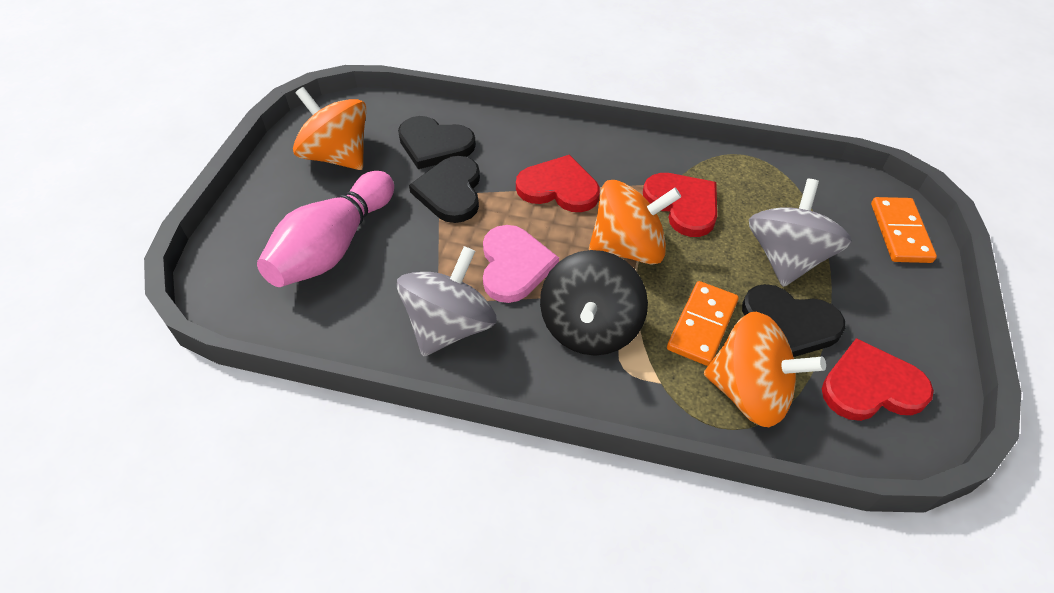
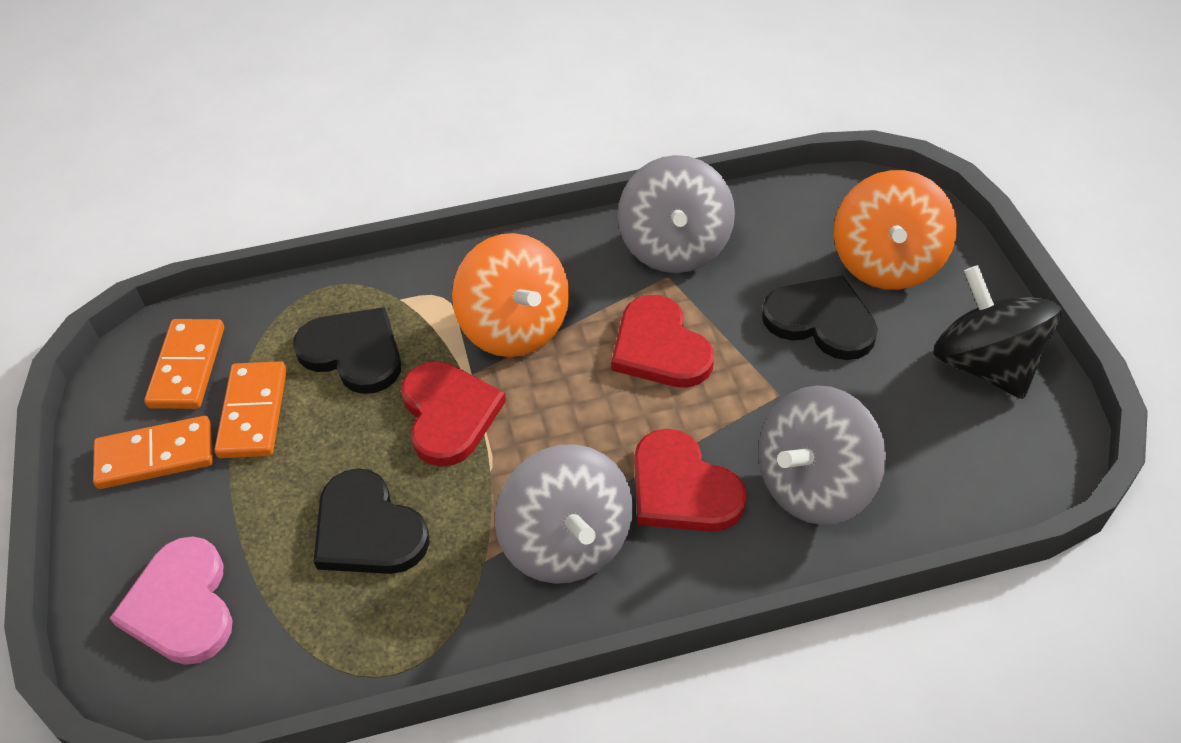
grey spinning top: 2 -> 3
orange domino: 2 -> 3
orange spinning top: 3 -> 2
pink bowling pin: 1 -> 0

